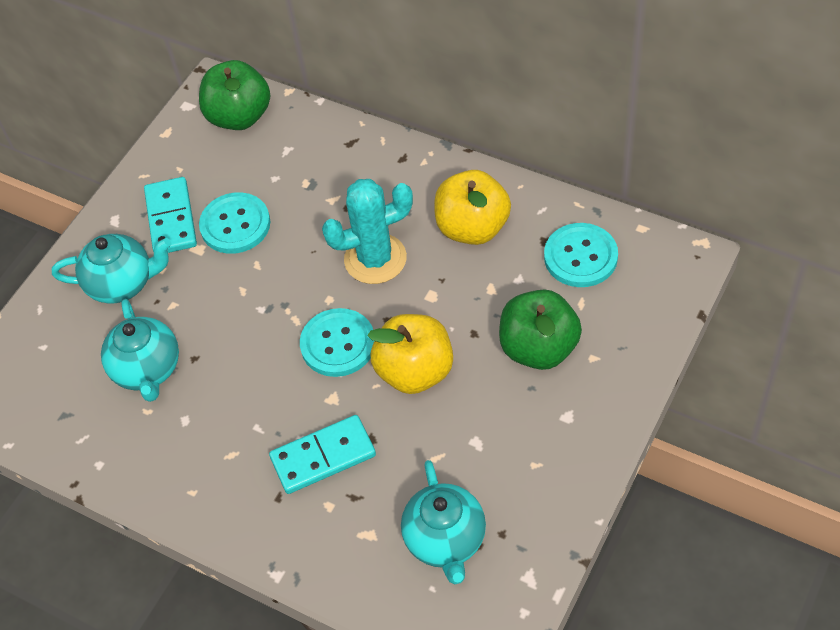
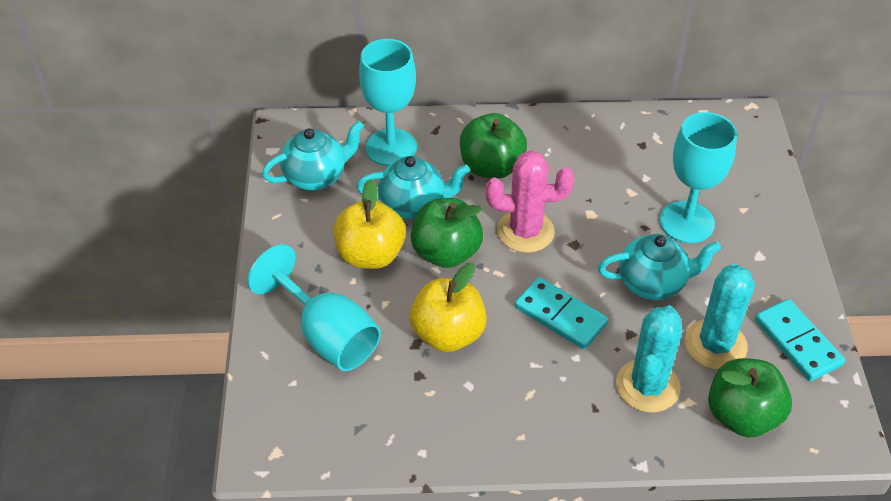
green apple: 2 -> 3
pink cactus: 0 -> 1
turquoise button: 3 -> 0
turquoise cactus: 1 -> 2
turquoise goblet: 0 -> 3

